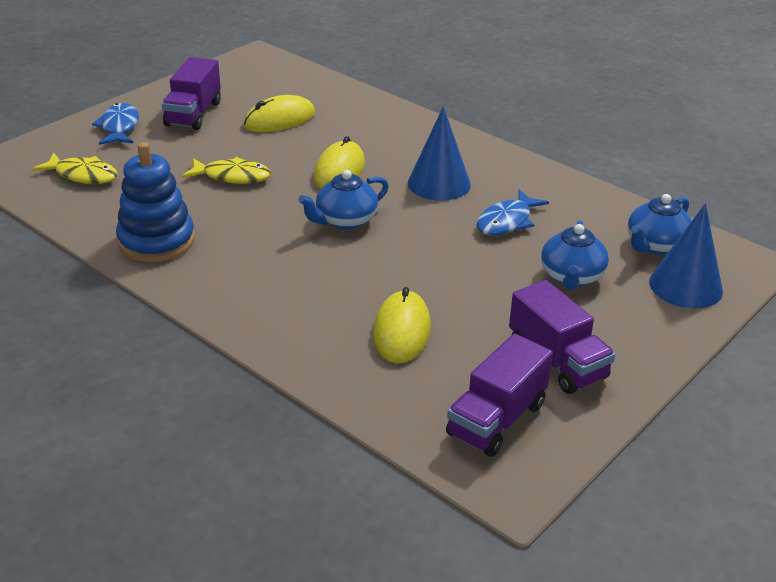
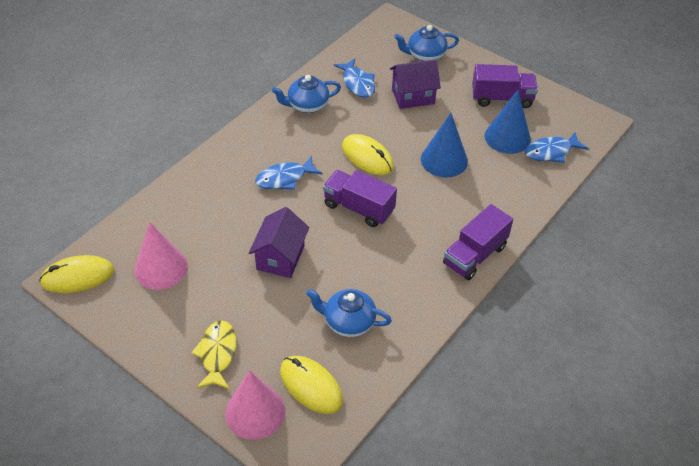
blue fish: 2 -> 3
blue stacking toy: 1 -> 0
pink cone: 0 -> 2
purple house: 0 -> 2
yellow fish: 2 -> 1

